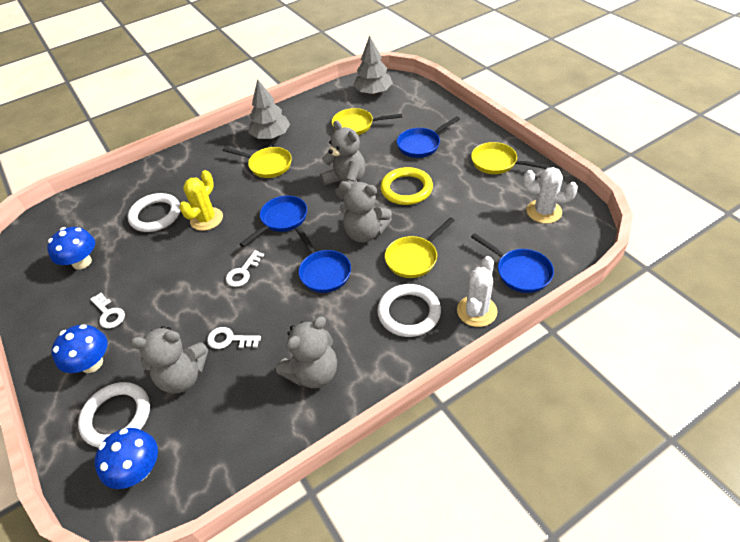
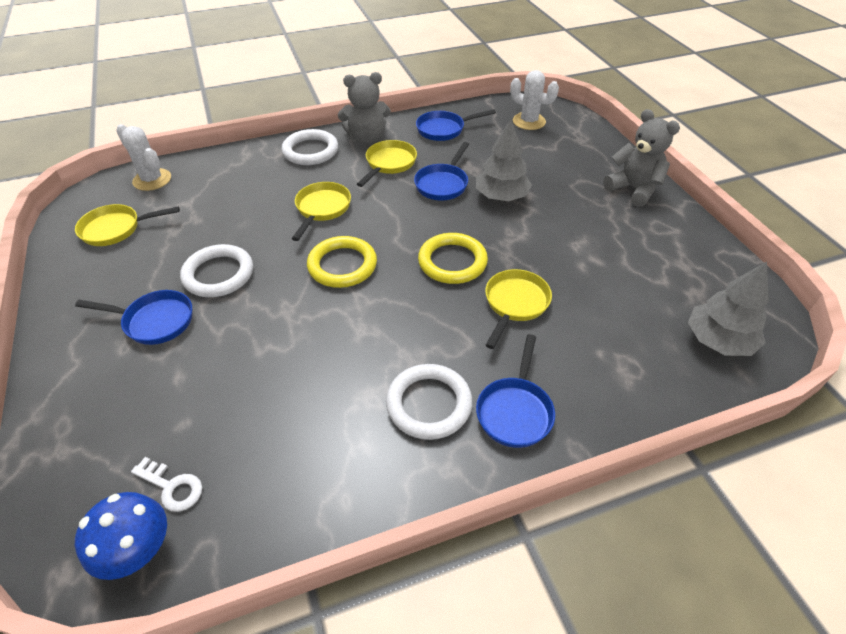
blue mushroom: 3 -> 1
grey teddy bear: 4 -> 2
white key: 3 -> 1
yellow cactus: 1 -> 0
yellow ring: 1 -> 2

